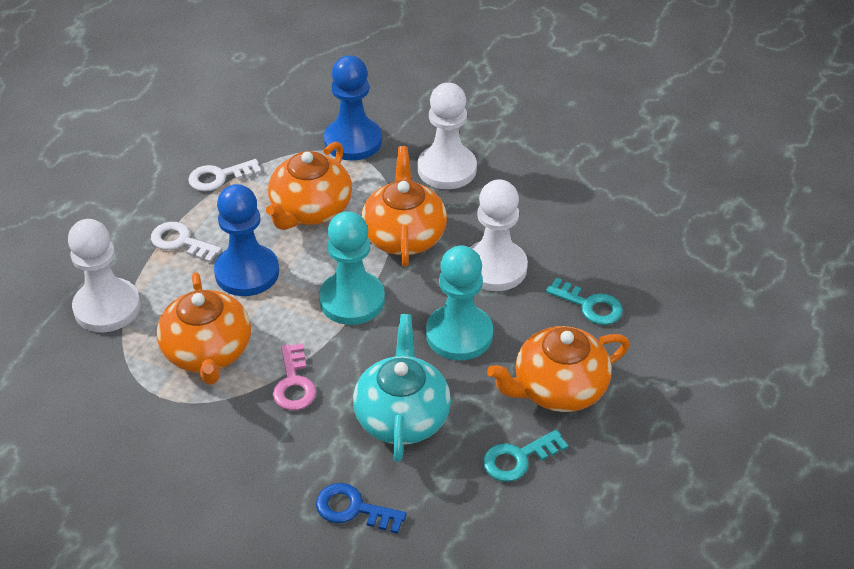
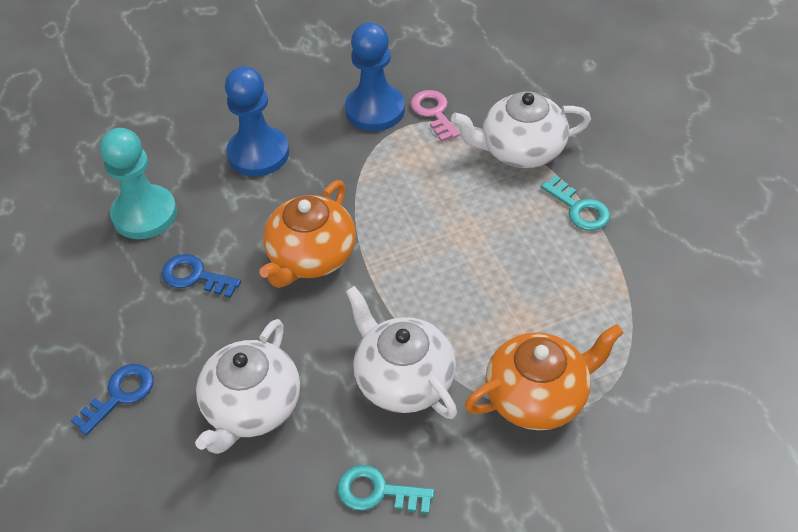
blue key: 1 -> 2
orange teapot: 4 -> 2
turquoise pawn: 2 -> 1
turquoise teapot: 1 -> 0
white key: 2 -> 0
white pawn: 3 -> 0
white teapot: 0 -> 3

